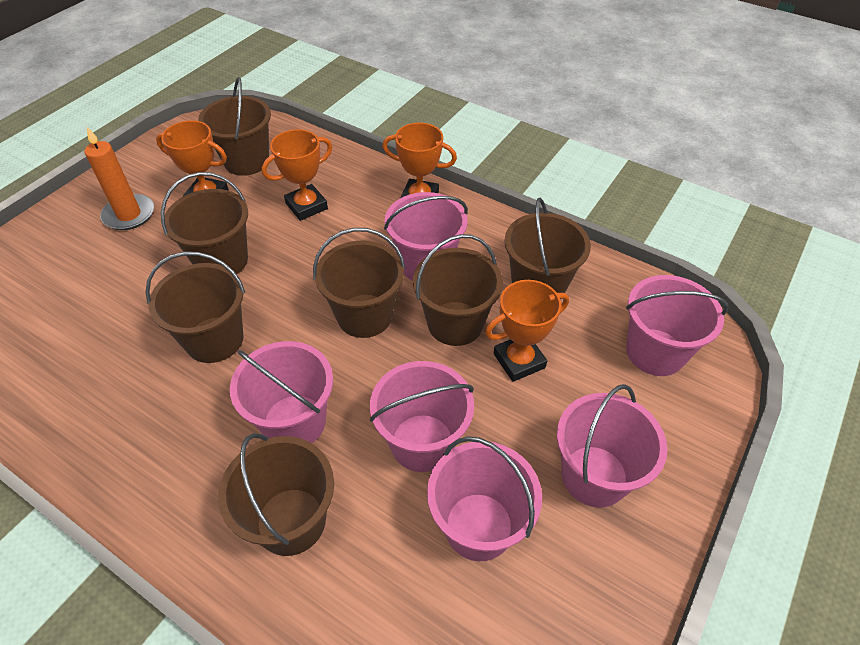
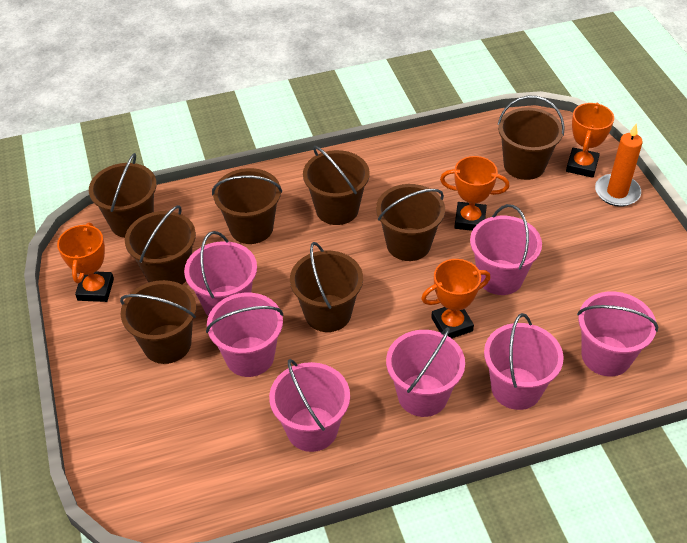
brown bucket: 7 -> 8
pink bucket: 6 -> 7

